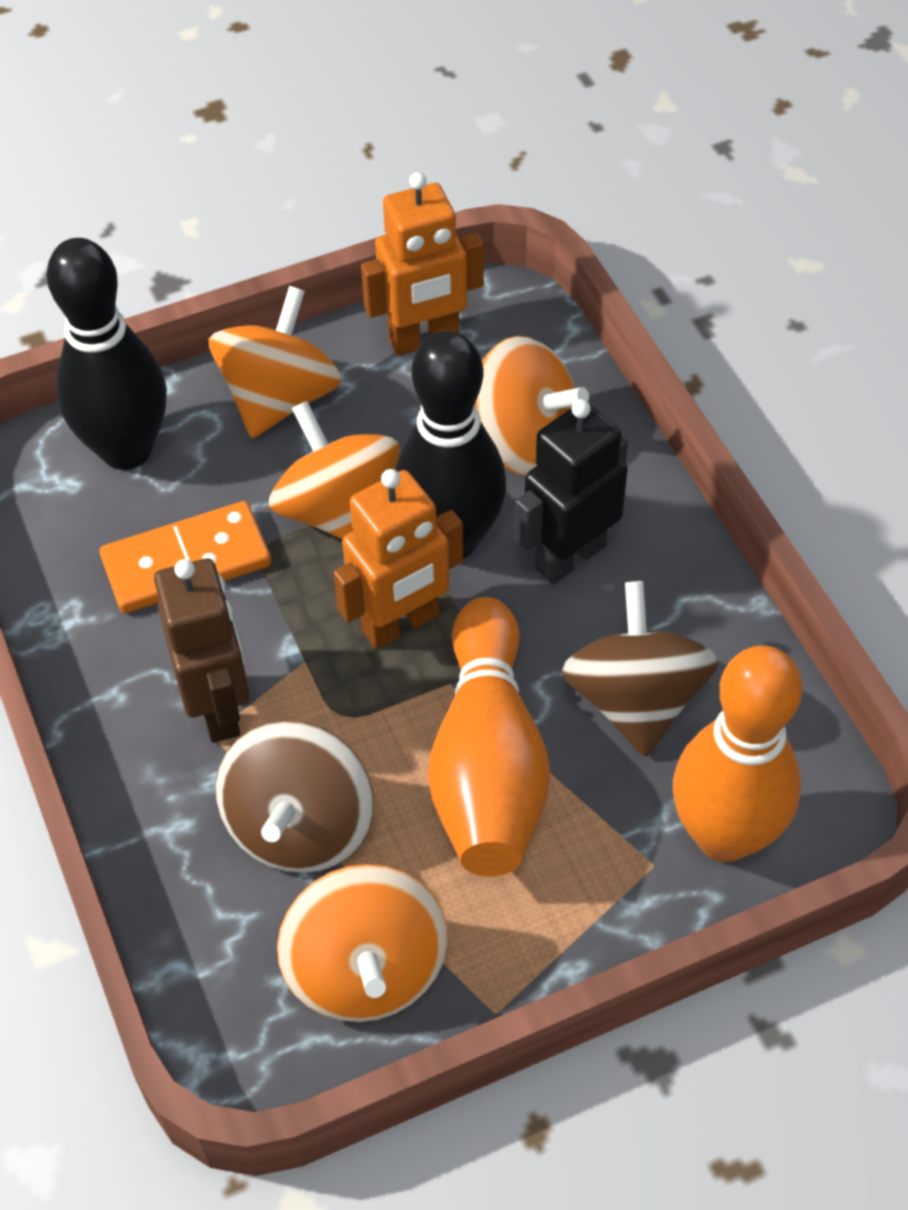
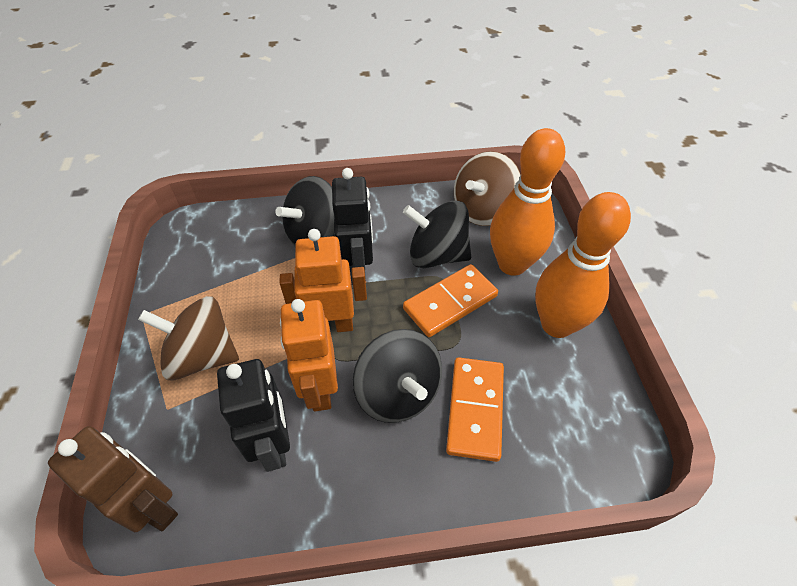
black bowling pin: 2 -> 0
black robot: 1 -> 2
black spinning top: 0 -> 3
orange domino: 1 -> 2
orange spinning top: 4 -> 0

